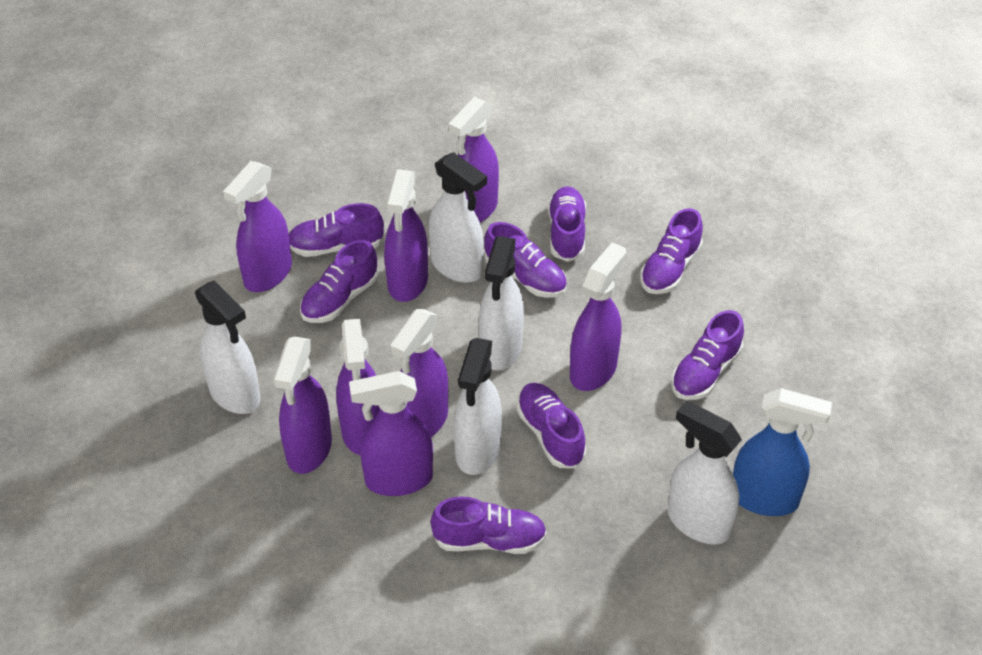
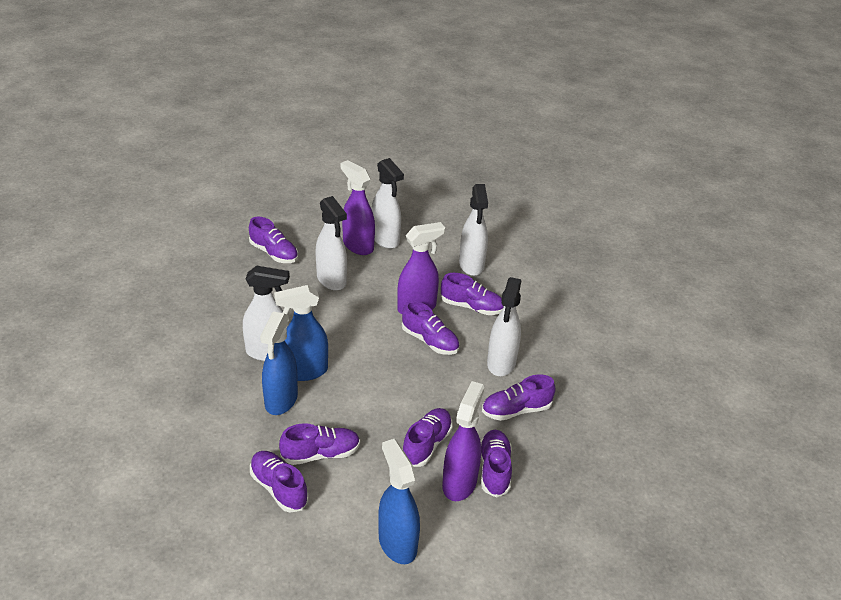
blue spray bottle: 1 -> 3
purple spray bottle: 8 -> 3

